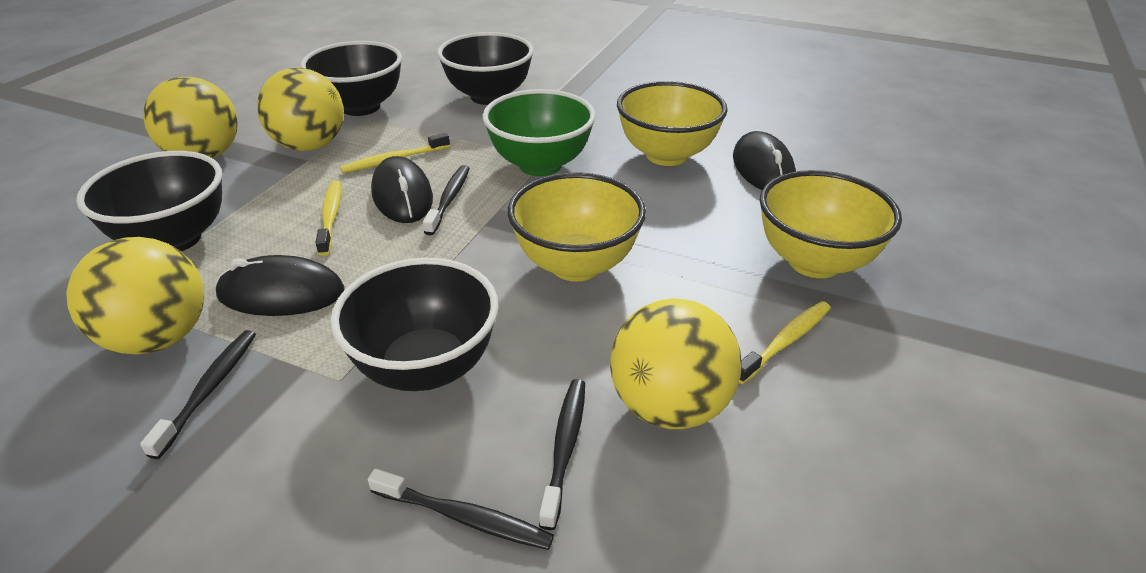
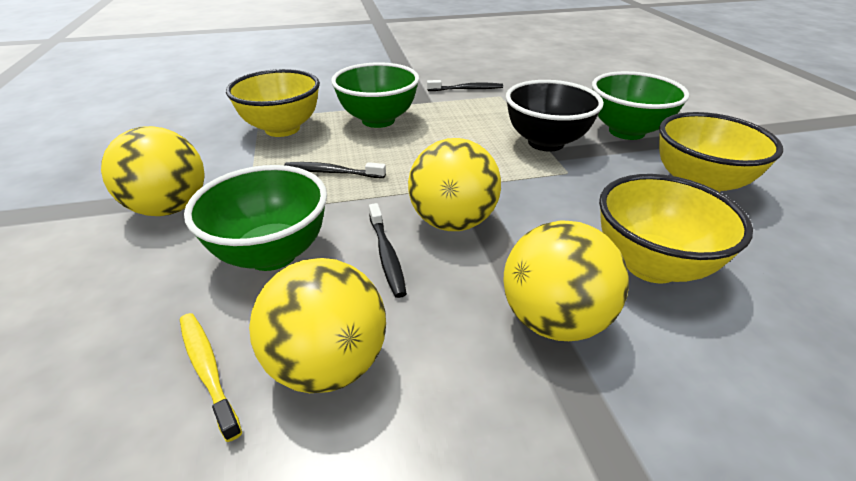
black bowl: 4 -> 1
black mouse: 3 -> 0
black toothbrush: 4 -> 3
green bowl: 1 -> 3
yellow toothbrush: 3 -> 1

